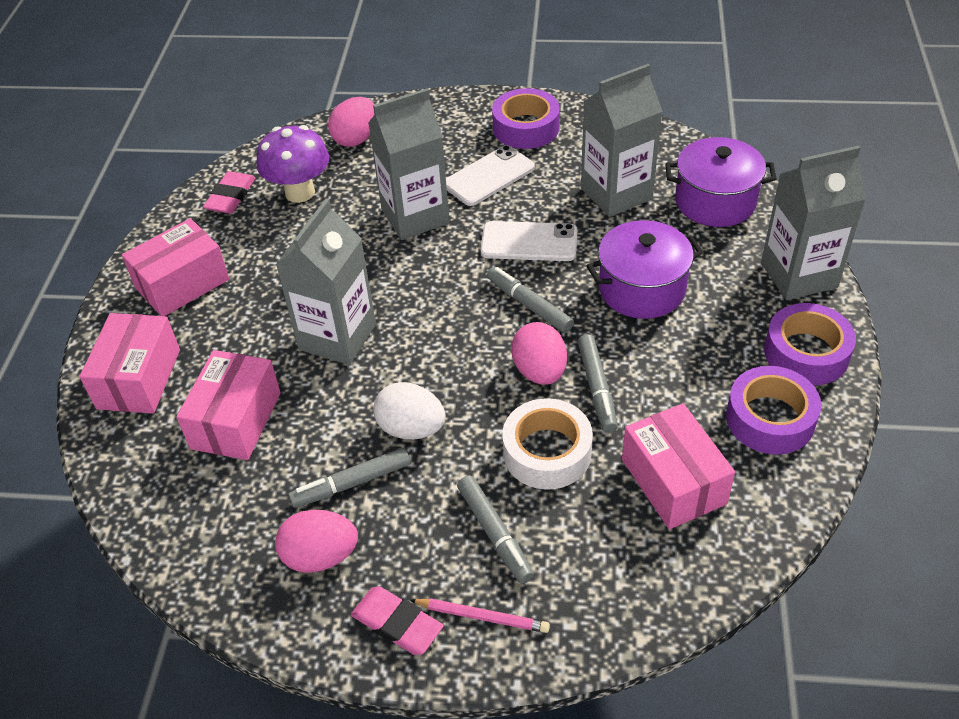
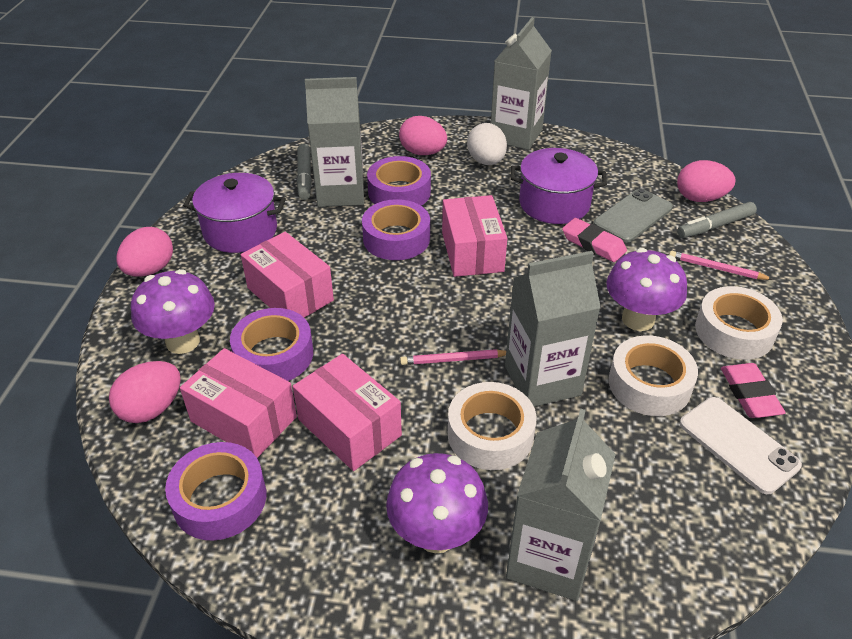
grey marker: 4 -> 2
grey phone: 0 -> 1
pink egg: 3 -> 4
pink pencil: 1 -> 2
purple mushroom: 1 -> 3
purple tape: 3 -> 4
white phone: 2 -> 1
white tape: 1 -> 3

